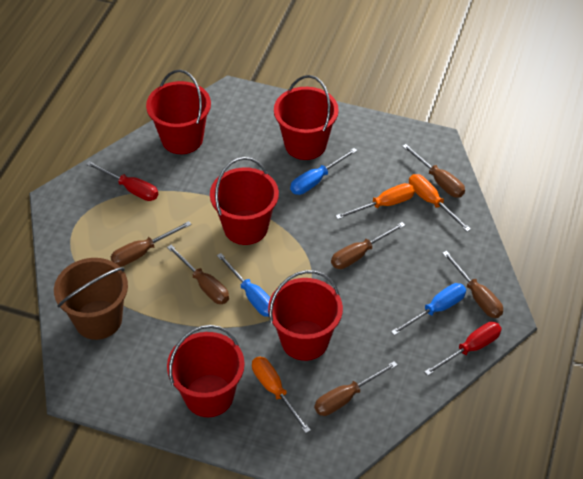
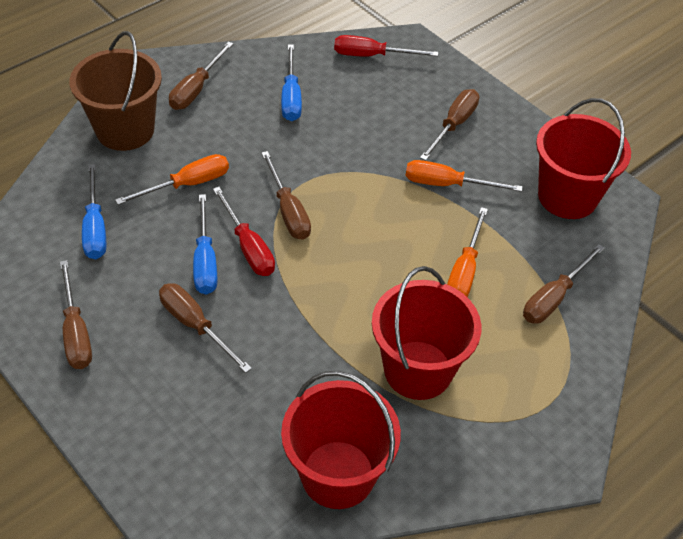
red bucket: 5 -> 3

